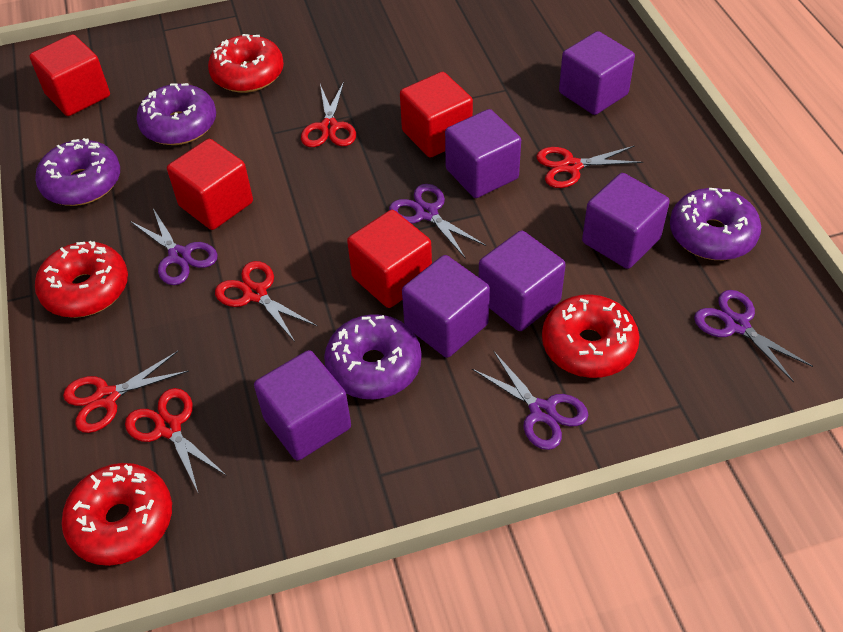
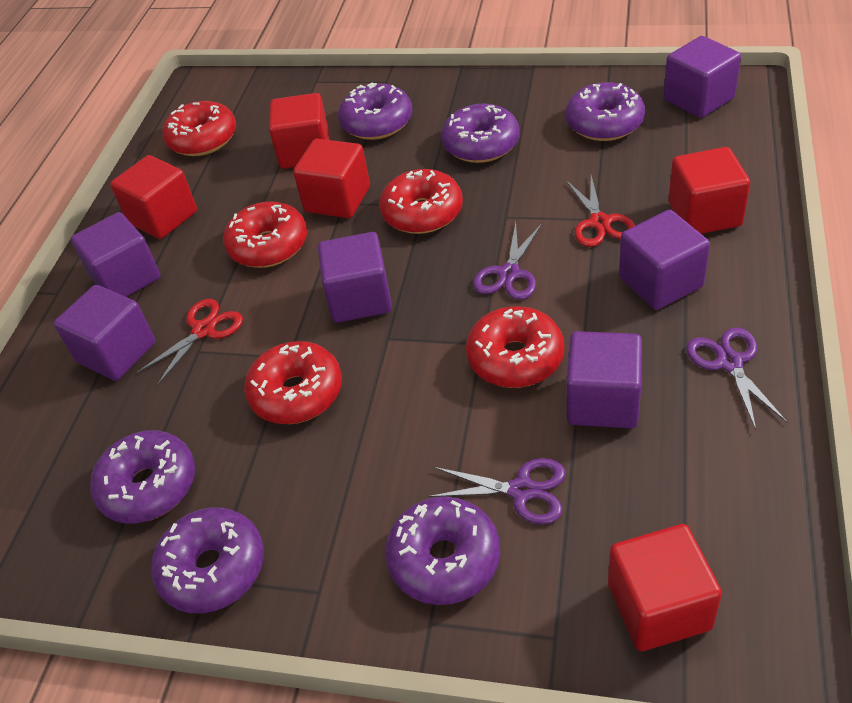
purple donut: 4 -> 6
purple scissors: 4 -> 3
red cube: 4 -> 5
red donut: 4 -> 5
red scissors: 5 -> 2

